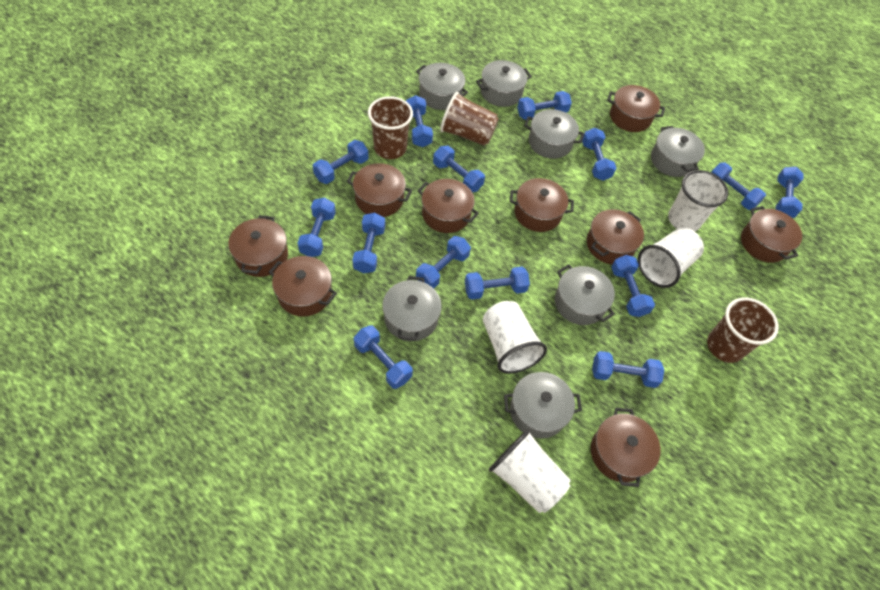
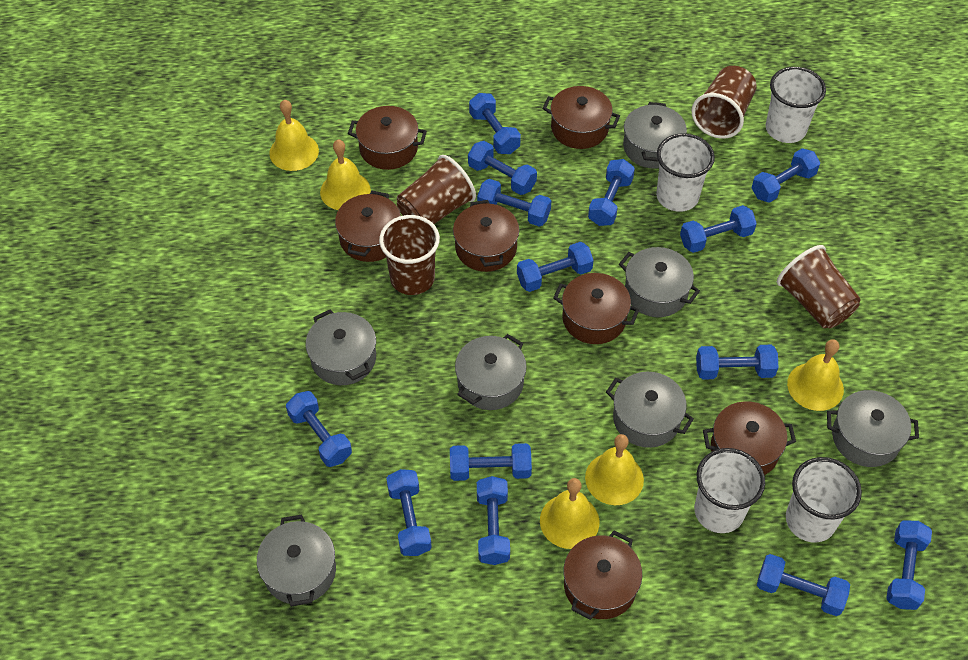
brown cup: 3 -> 4
brown pot: 9 -> 7
yellow bell: 0 -> 5

